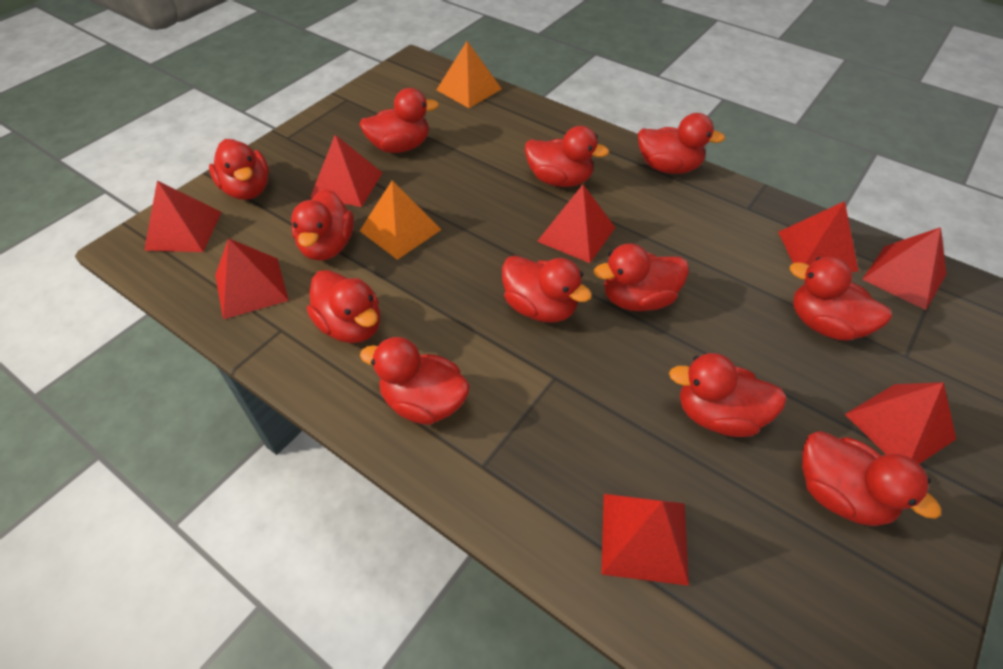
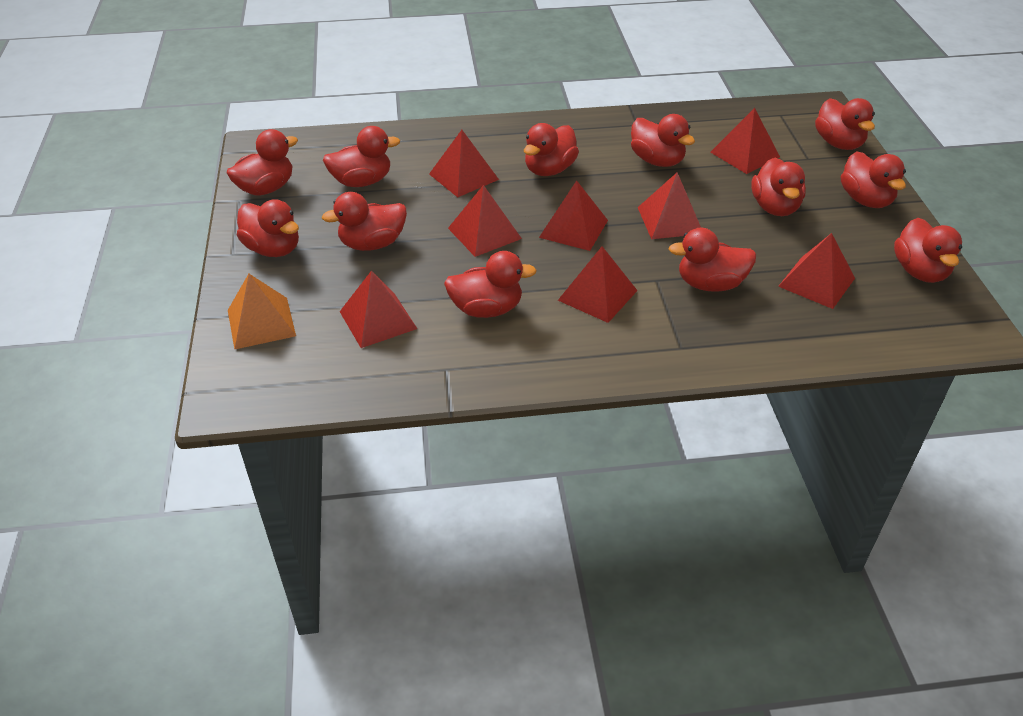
orange pyramid: 2 -> 1

